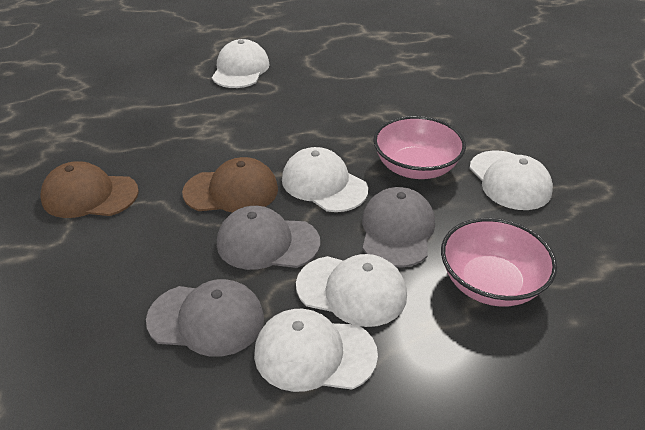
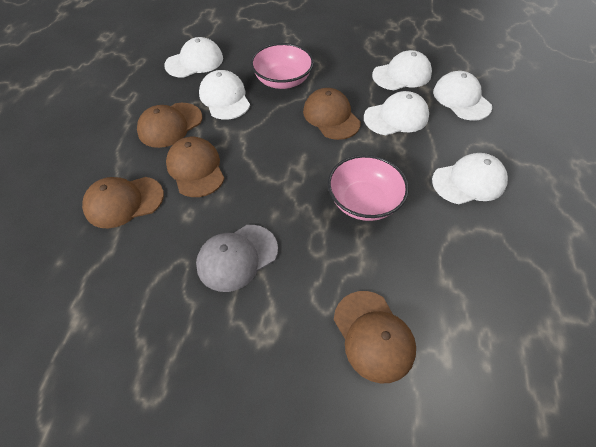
brown cap: 2 -> 5
grey cap: 3 -> 1
white cap: 5 -> 6

